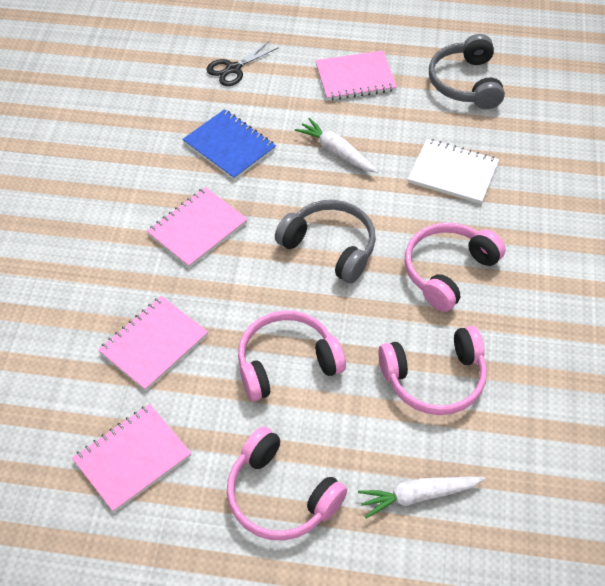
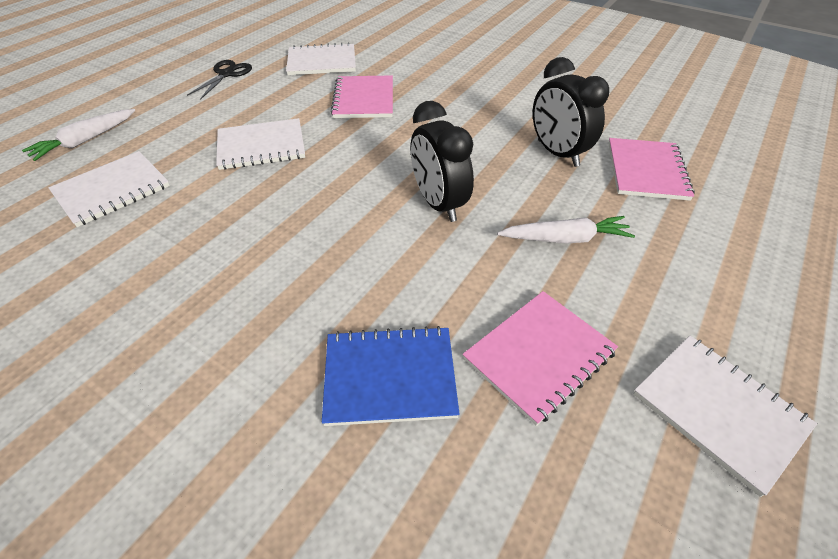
black clock: 0 -> 2
grey headphones: 2 -> 0
pink headphones: 4 -> 0
pink notebook: 4 -> 3
white notebook: 1 -> 4

